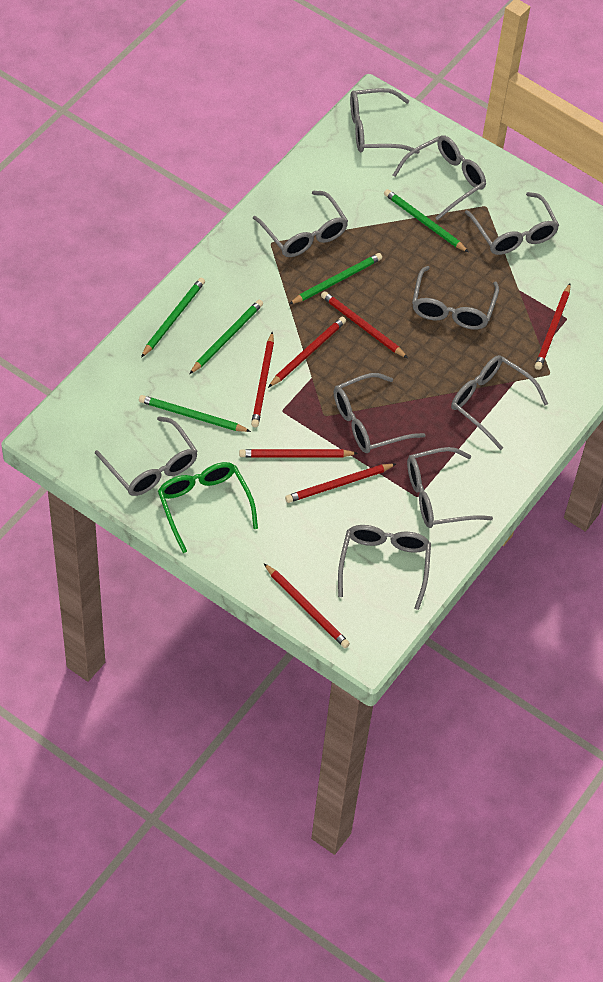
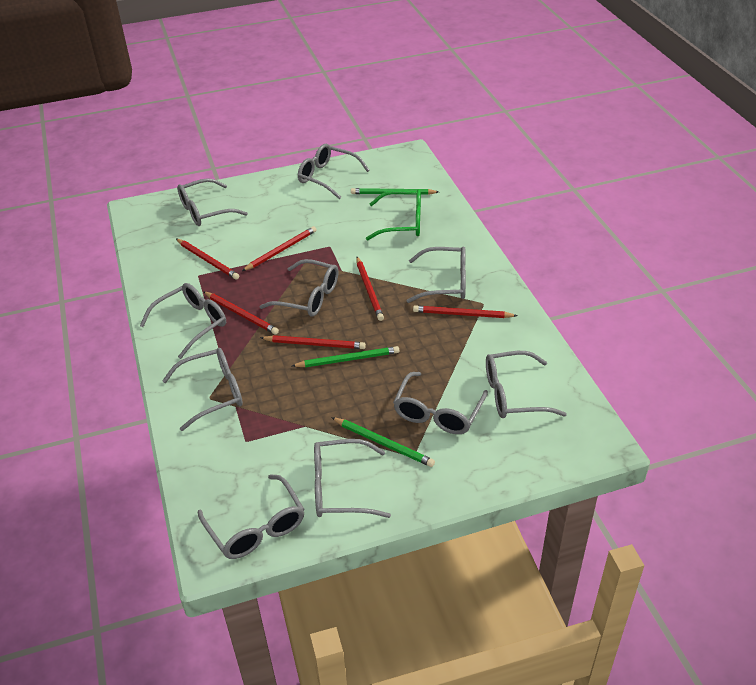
green pencil: 5 -> 3
red pencil: 7 -> 6

